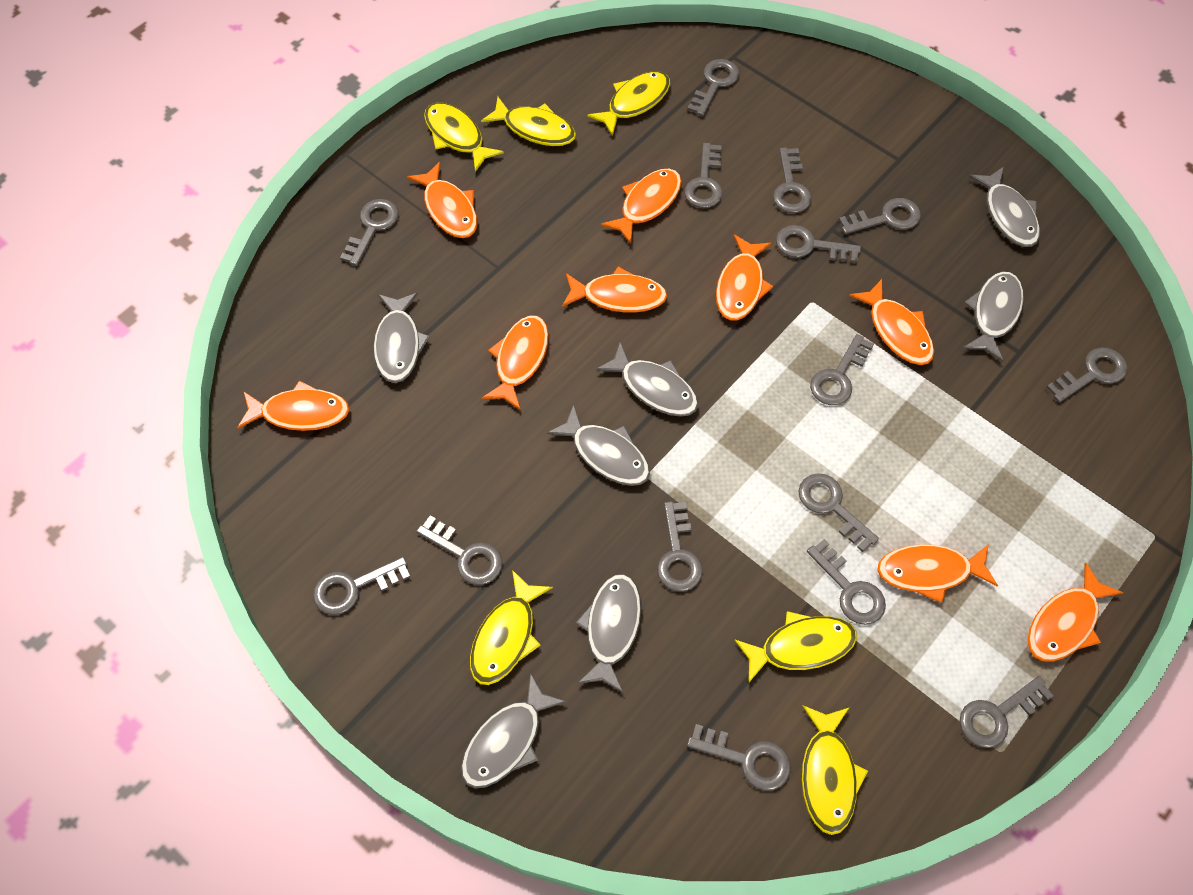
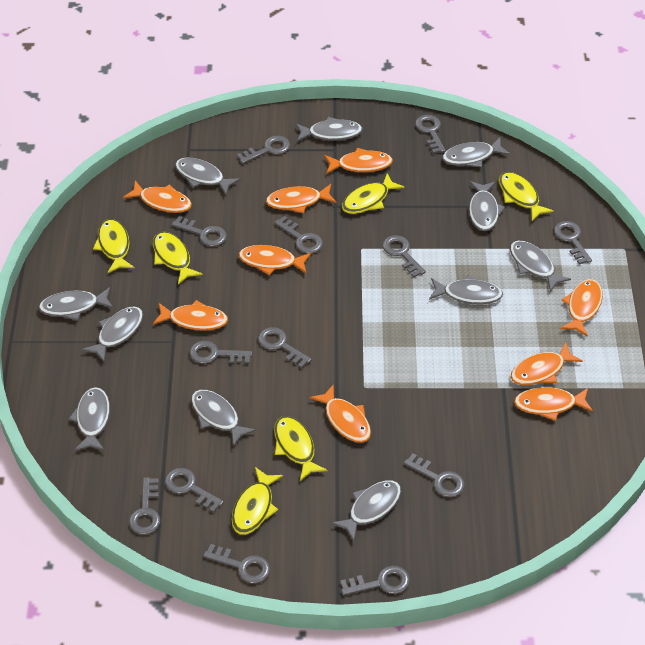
grey fish: 7 -> 11
grey key: 15 -> 13

